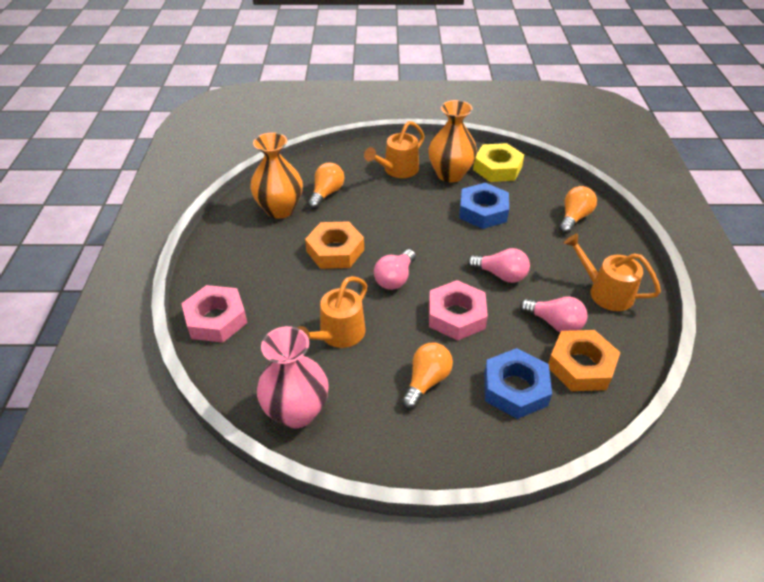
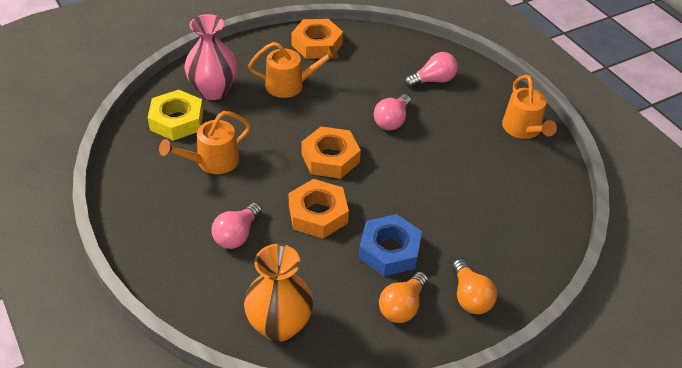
blue nut: 2 -> 1
orange light bulb: 3 -> 2
orange nut: 2 -> 3
orange vase: 2 -> 1
pink nut: 2 -> 0

